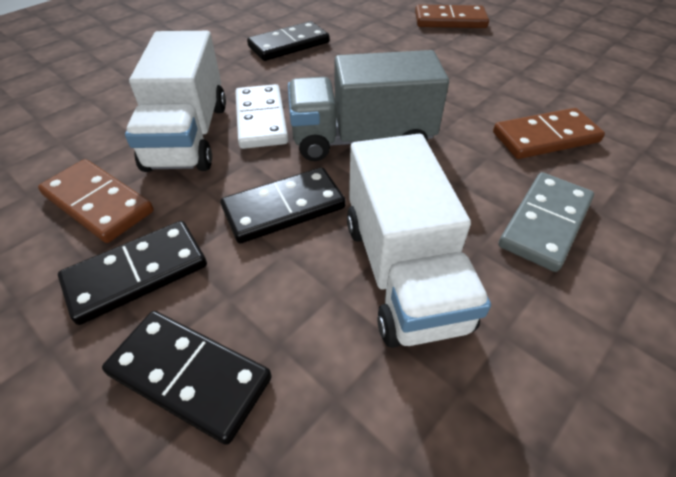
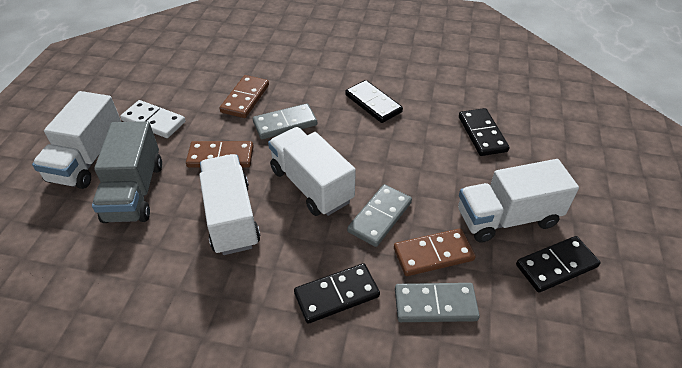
grey domino: 1 -> 3
white truck: 2 -> 4

